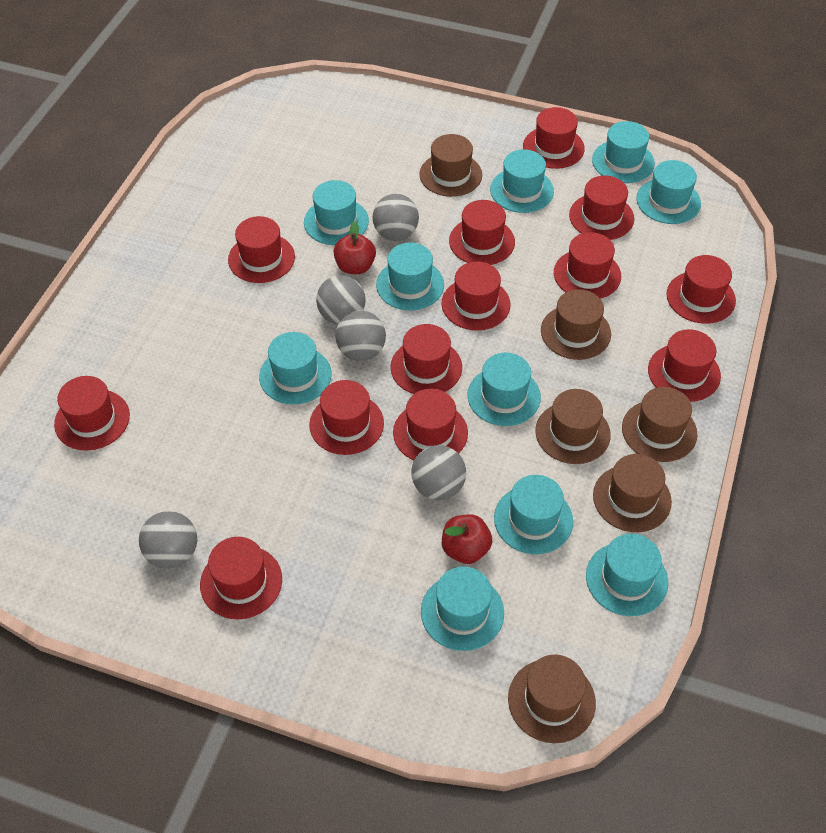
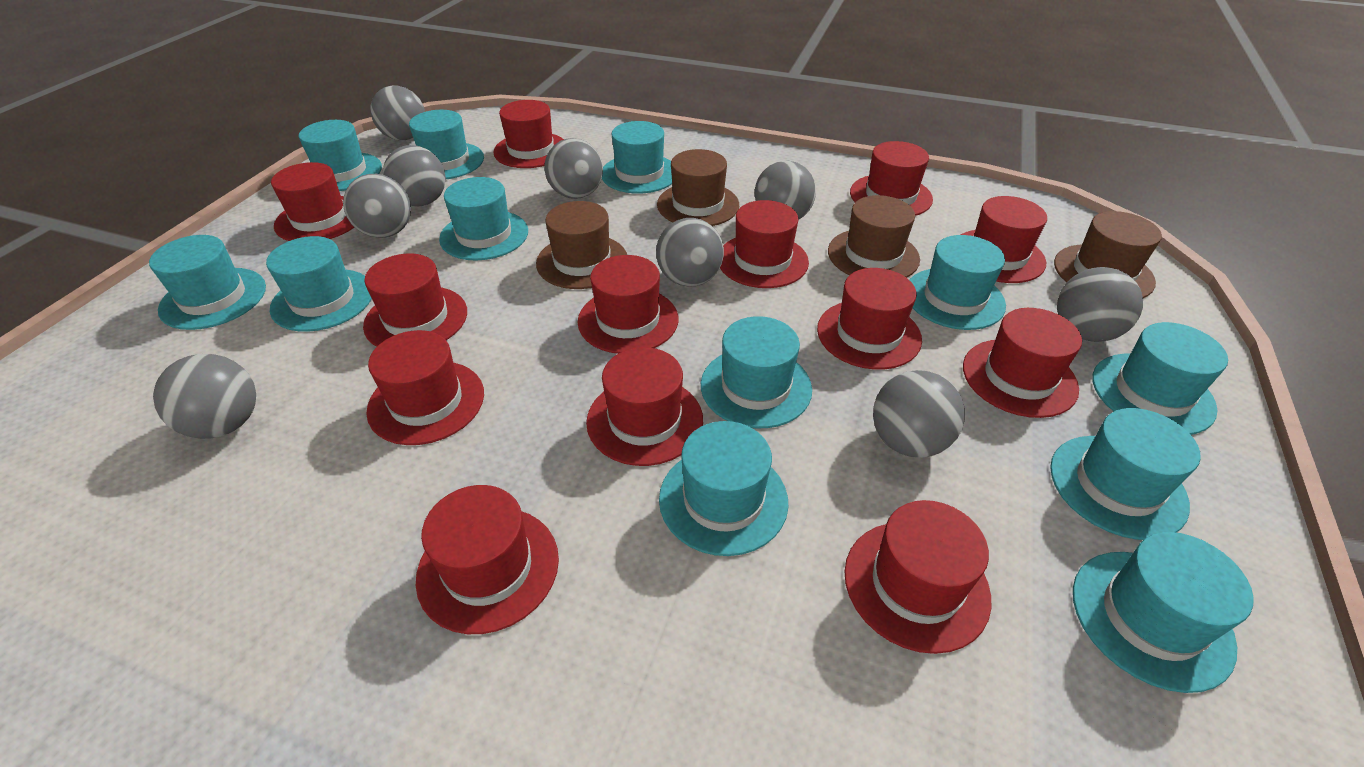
brown hat: 6 -> 4
grey ball: 5 -> 9
red apple: 2 -> 0
turquoise hat: 10 -> 12

